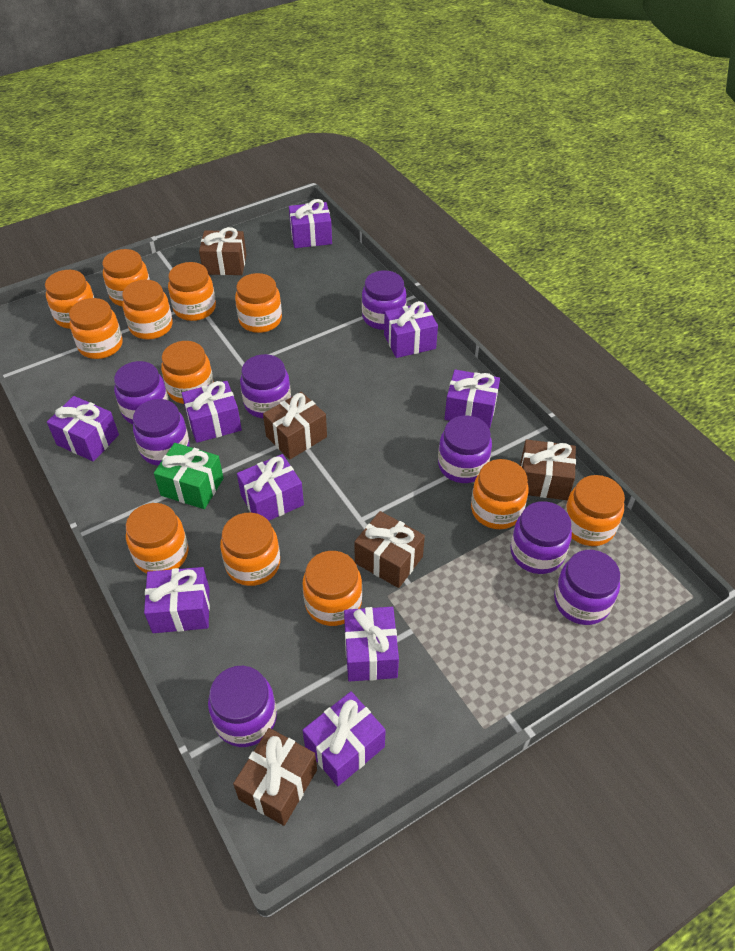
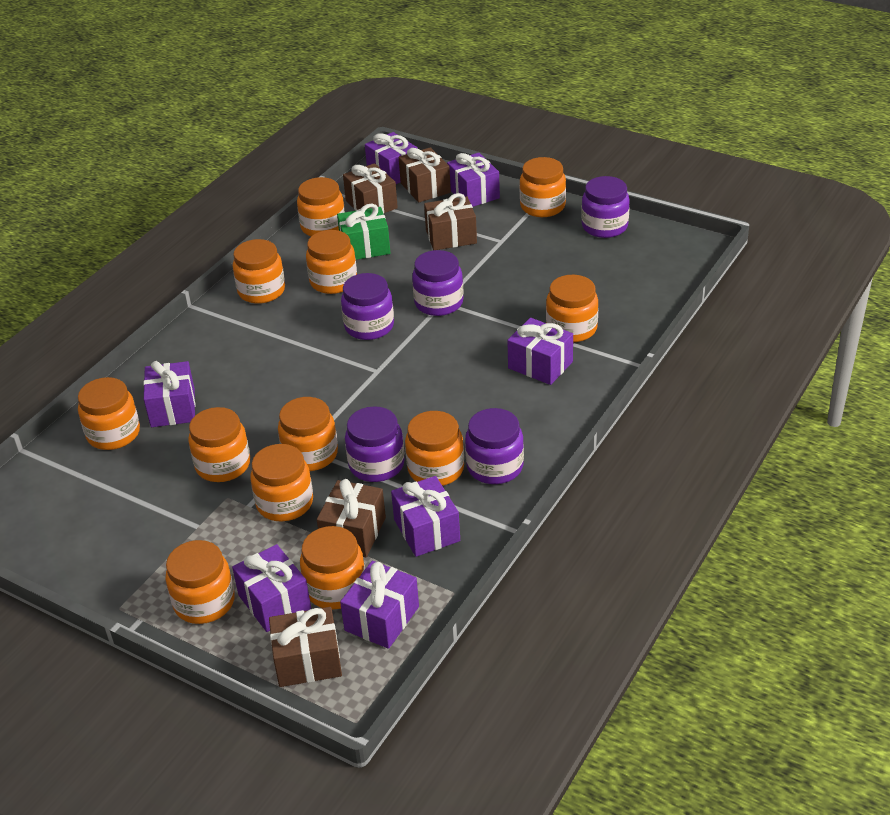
purple gift: 9 -> 7
purple jar: 8 -> 5

